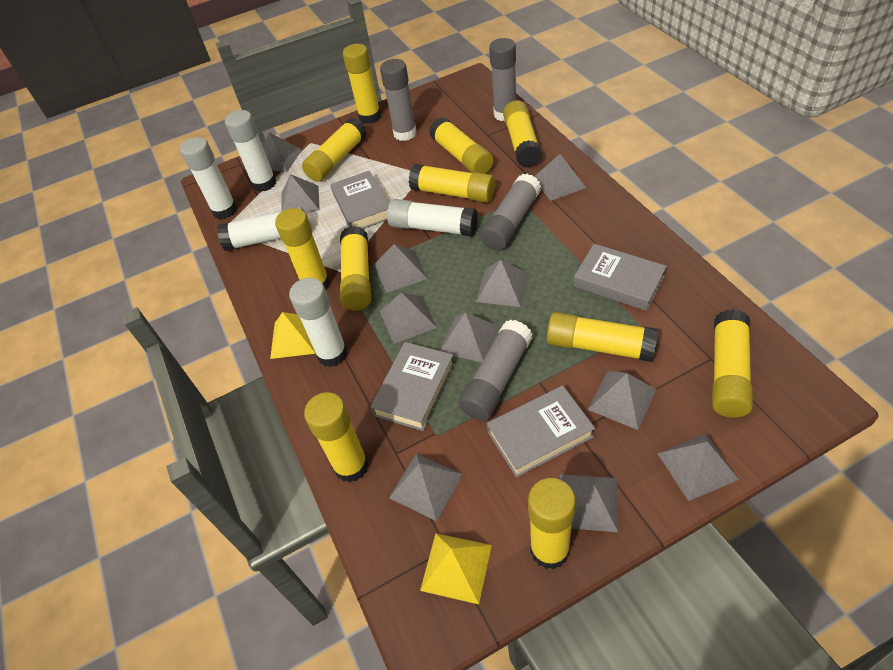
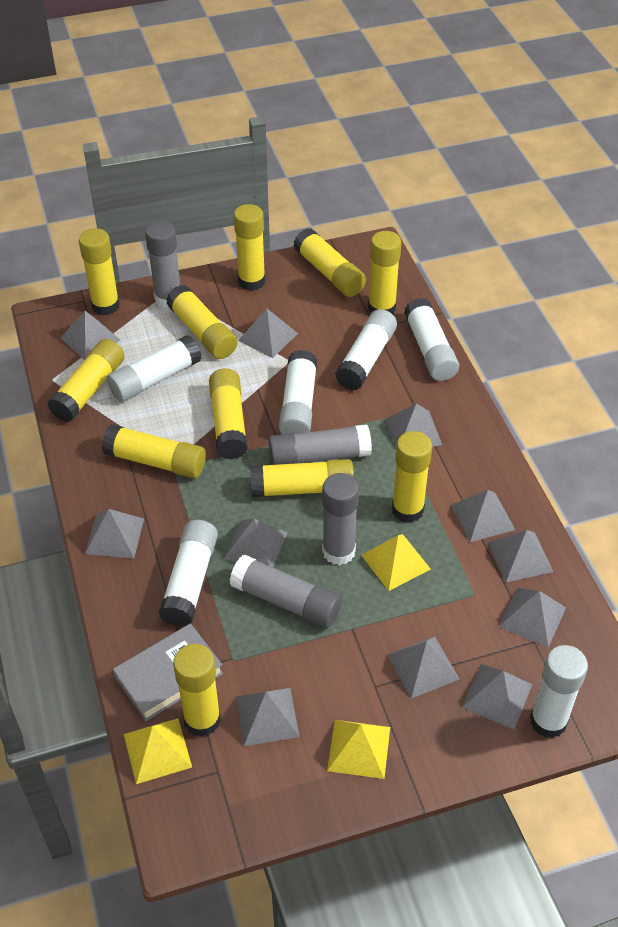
grey book: 4 -> 1
white glue stick: 5 -> 6
yellow pyramid: 2 -> 3

